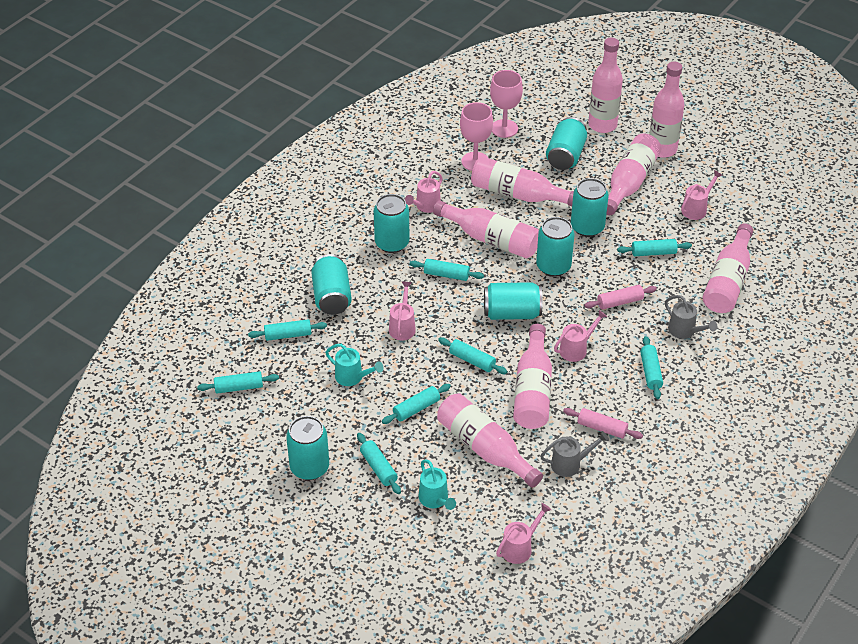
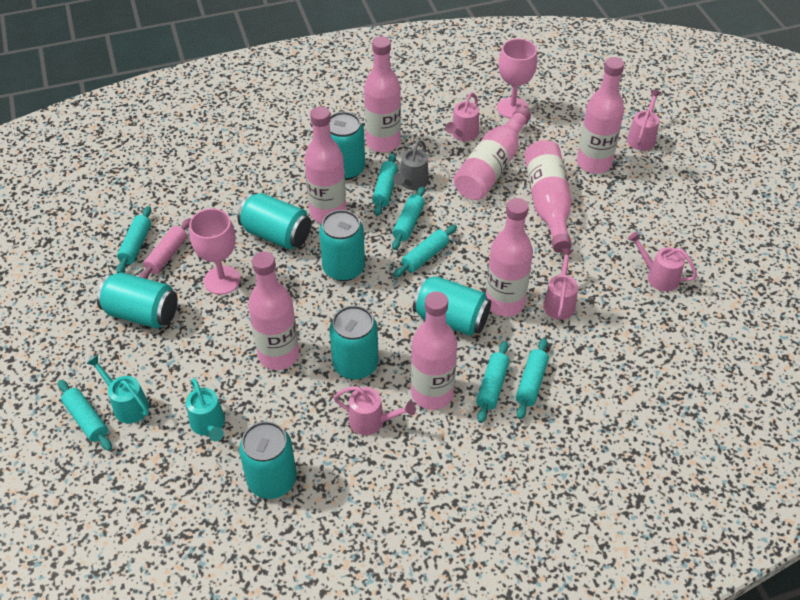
grey watering can: 2 -> 1
pink rolling pin: 2 -> 1
turquoise rolling pin: 8 -> 7

